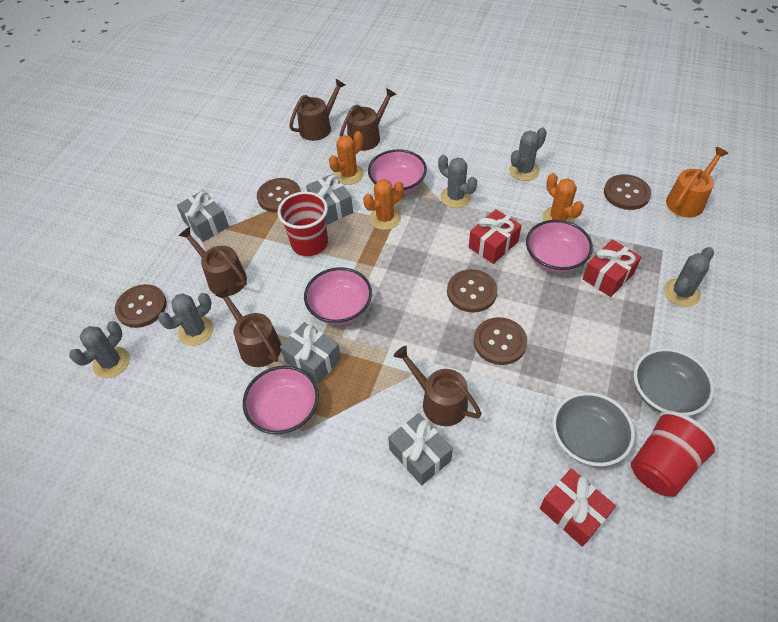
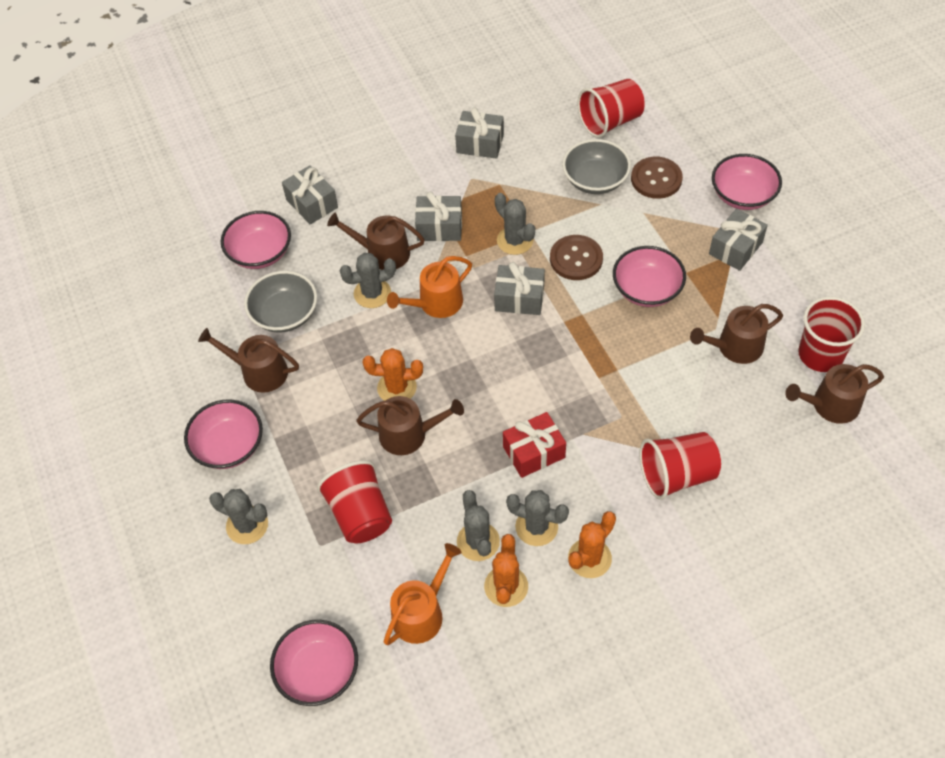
brown button: 5 -> 2
grey gift: 4 -> 5
orange watering can: 1 -> 2
pink bowl: 4 -> 5
red cup: 2 -> 4
red gift: 3 -> 1

